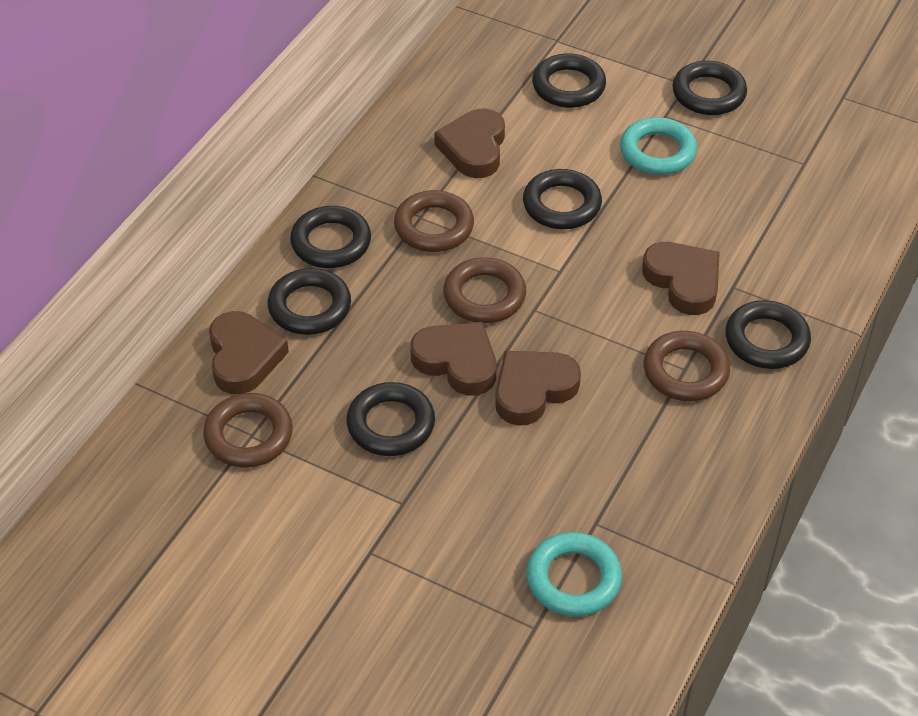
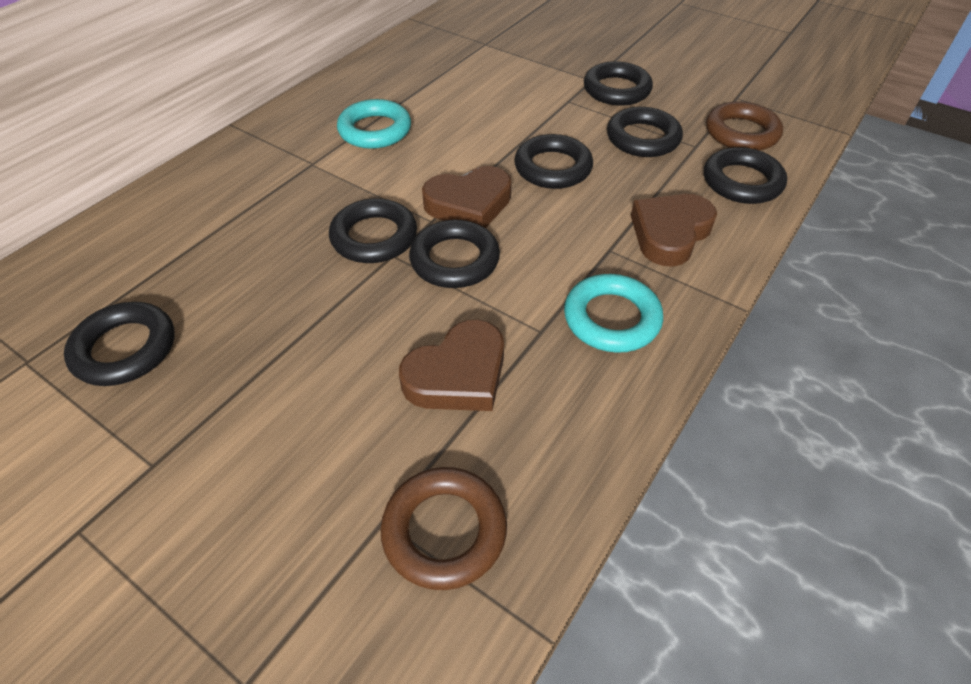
brown heart: 5 -> 3
brown ring: 4 -> 2

